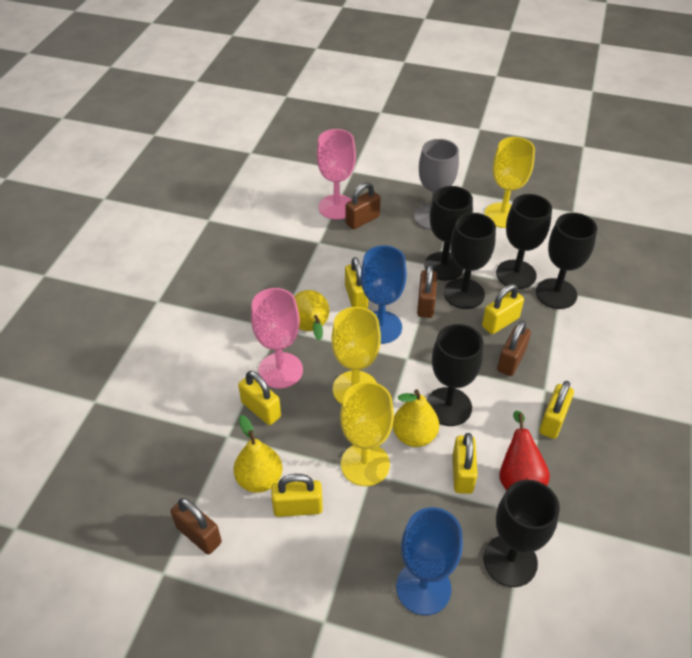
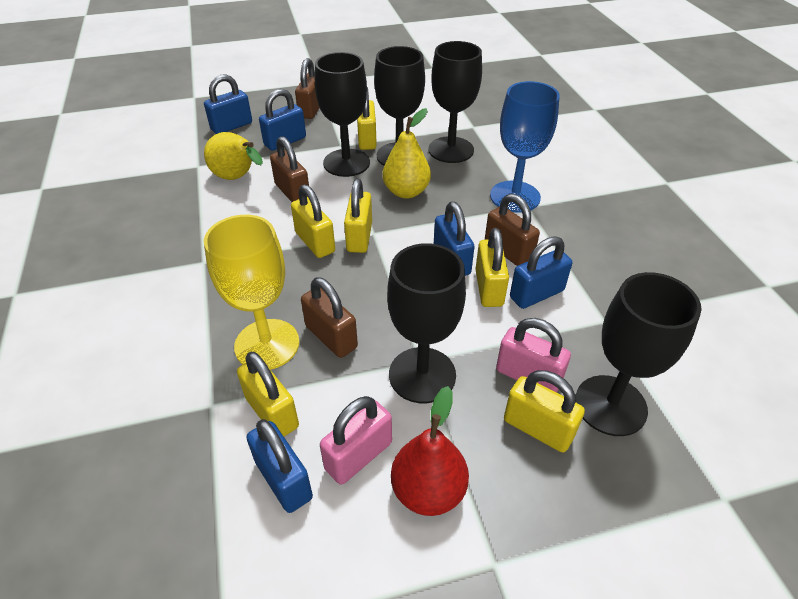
black goblet: 6 -> 5
blue goblet: 2 -> 1
blue padlock: 0 -> 5
grey goblet: 1 -> 0
pink goblet: 2 -> 0
pink padlock: 0 -> 2
yellow goblet: 3 -> 1
yellow pear: 3 -> 2

